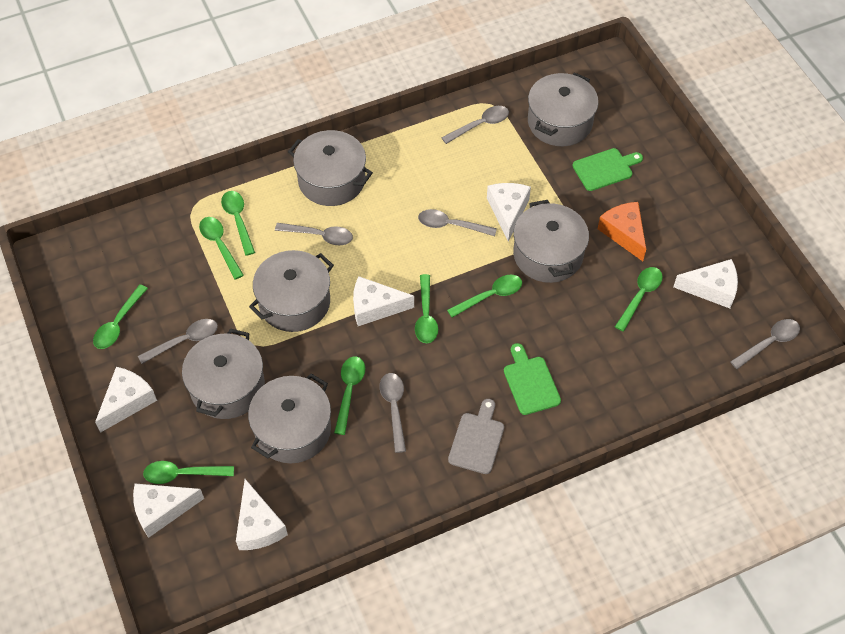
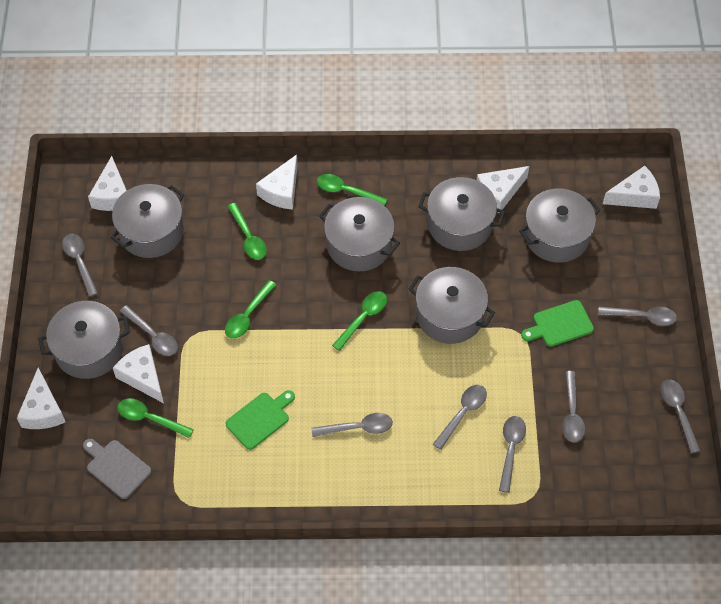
green spoon: 8 -> 5
grey spoon: 6 -> 8
orange cheese: 1 -> 0

